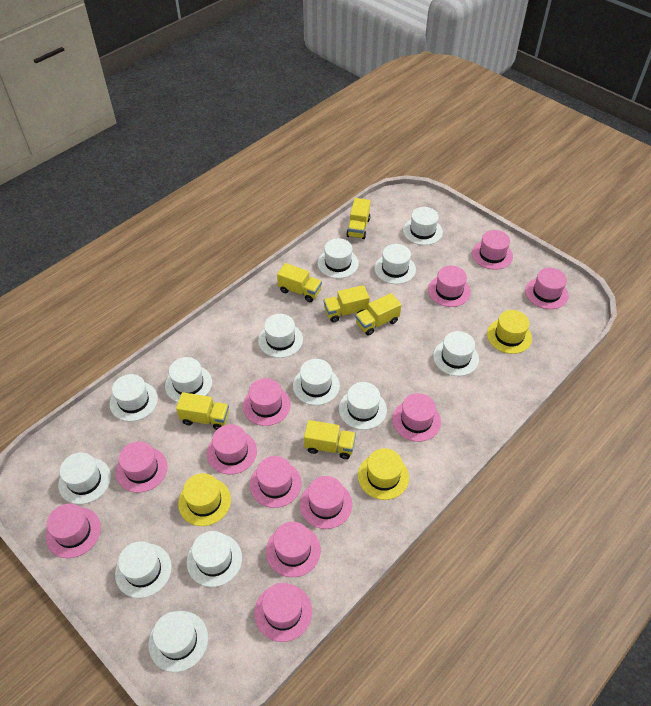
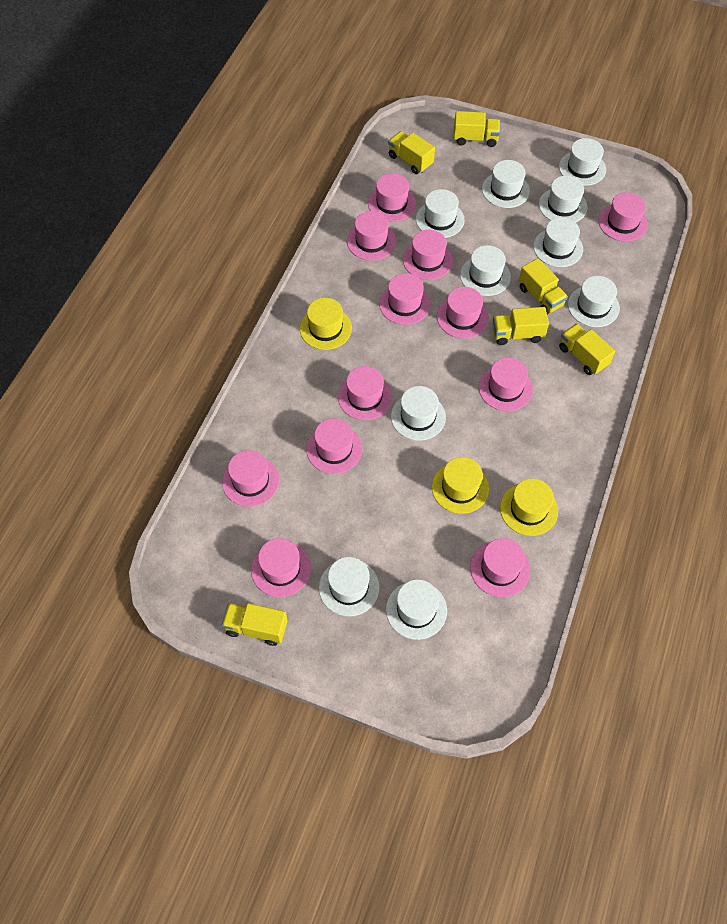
white hat: 13 -> 10

